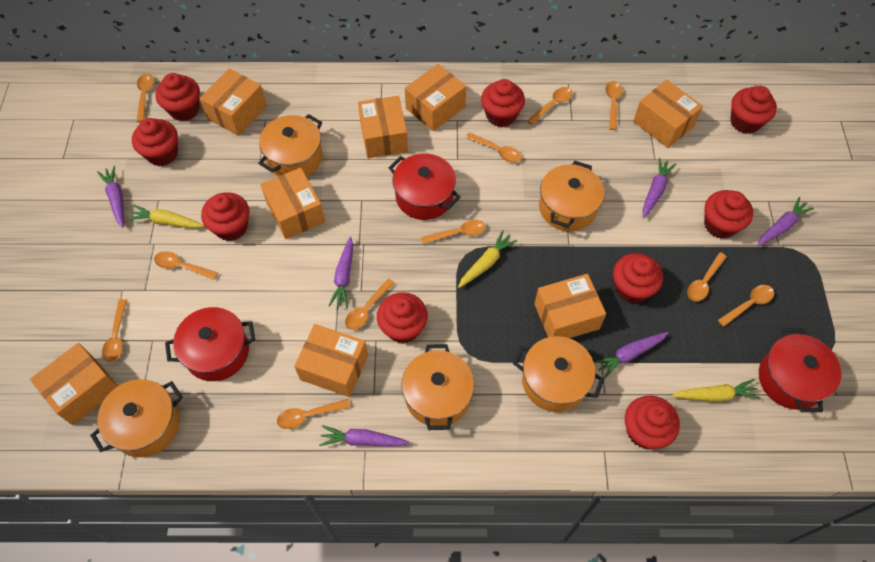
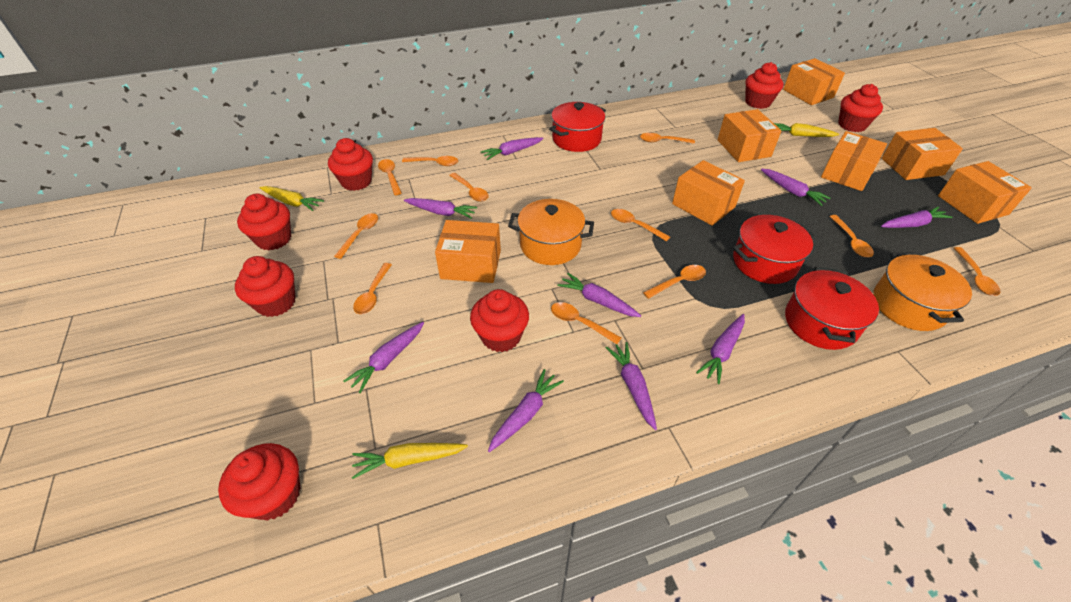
orange box: 8 -> 7
orange pot: 5 -> 2
purple carrot: 6 -> 9
red cupcake: 9 -> 7

